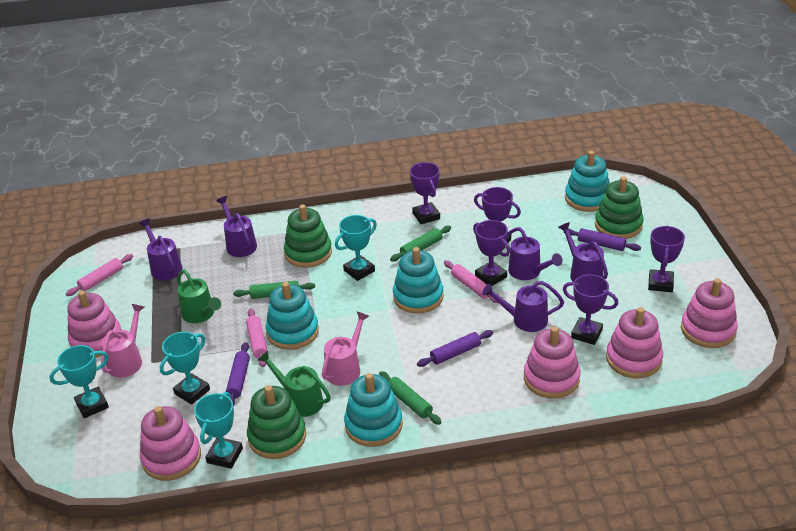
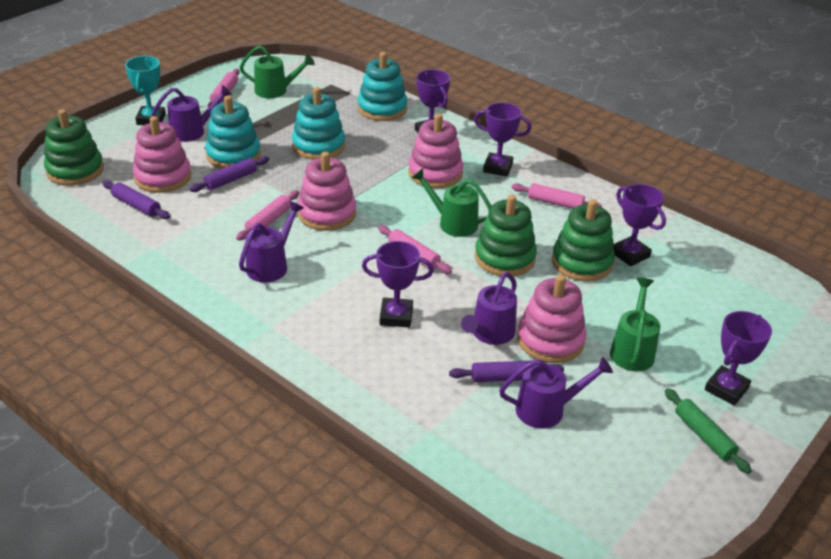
green rolling pin: 3 -> 1
green watering can: 2 -> 3
pink rolling pin: 3 -> 4
pink stacking toy: 5 -> 4
pink watering can: 2 -> 0
purple watering can: 5 -> 4
turquoise stacking toy: 4 -> 3
turquoise trophy: 4 -> 1

